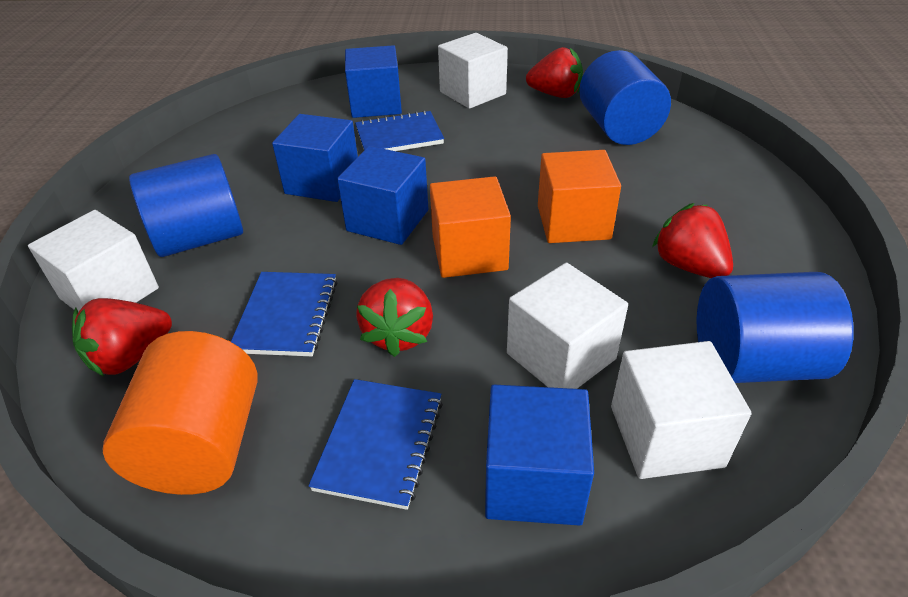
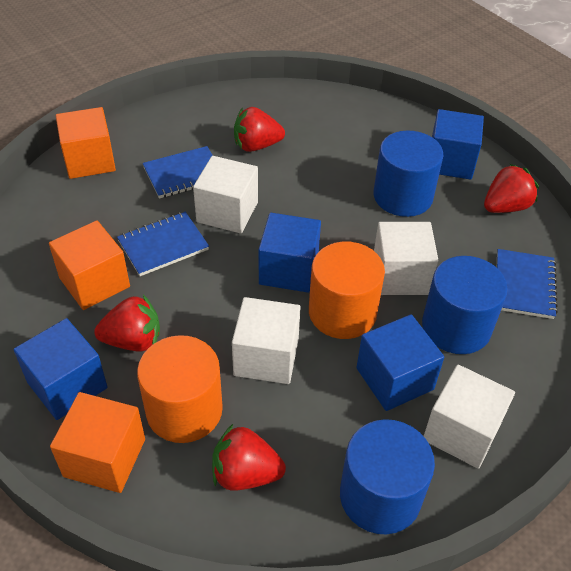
orange cube: 2 -> 3
orange cylinder: 1 -> 2

